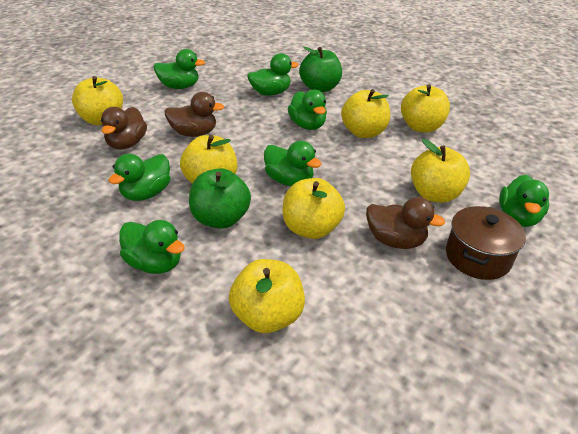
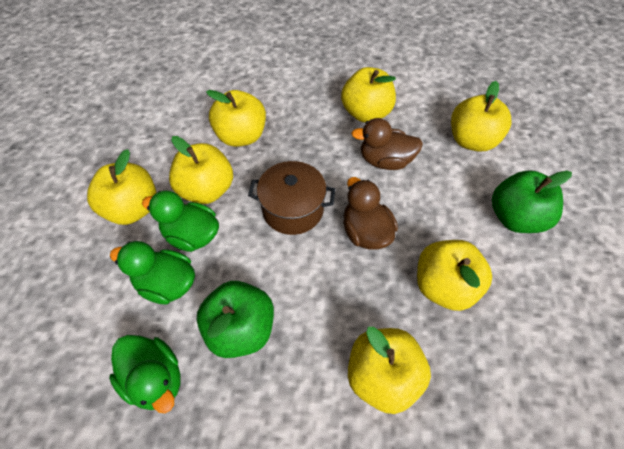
brown duck: 3 -> 2
green duck: 7 -> 3

